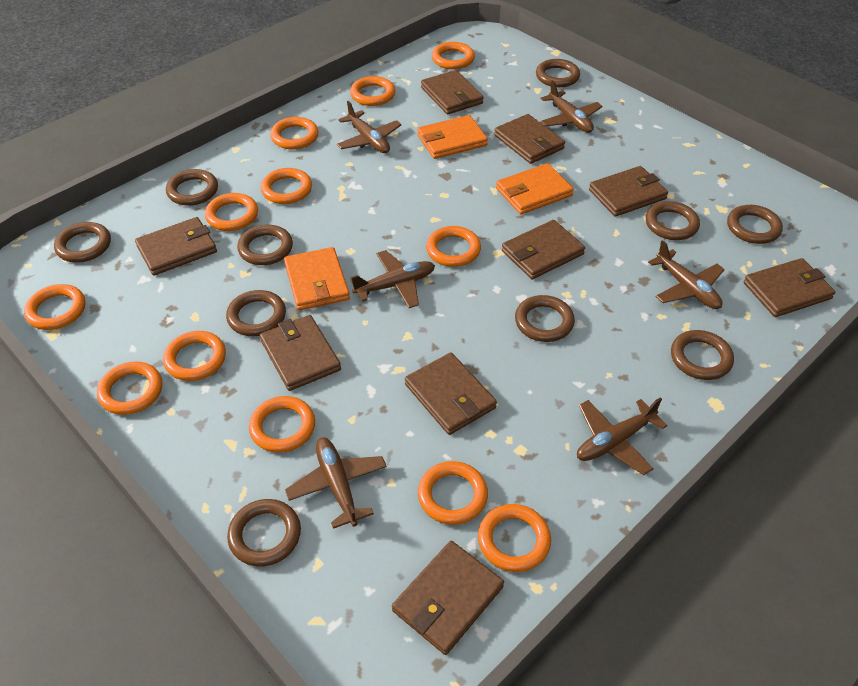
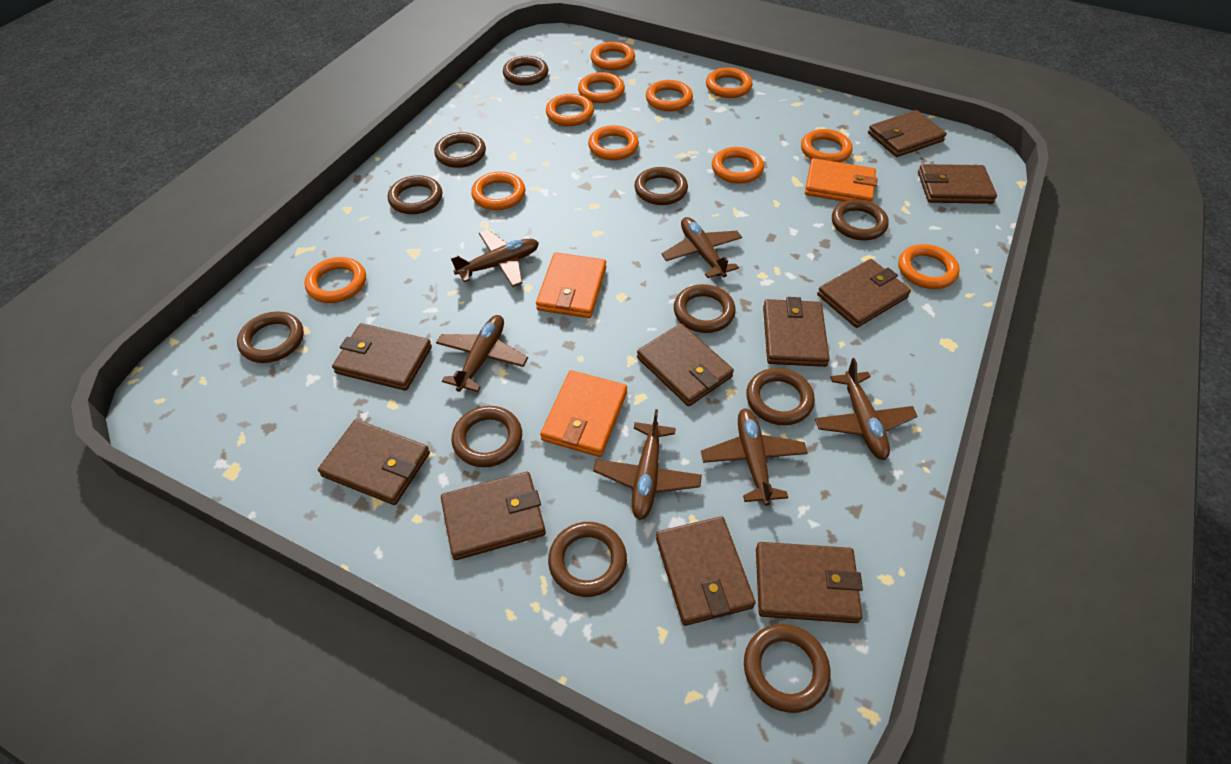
brown ring: 10 -> 11
brown wallet: 9 -> 10
orange ring: 12 -> 11

